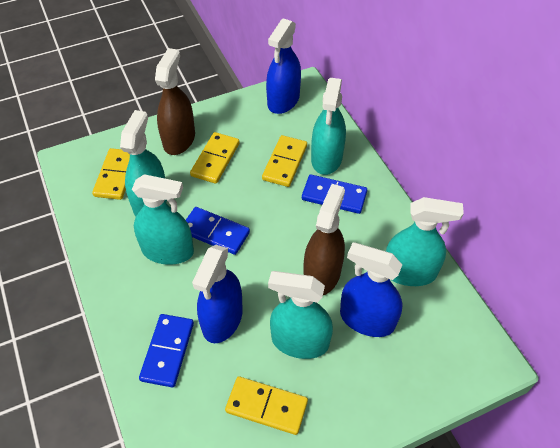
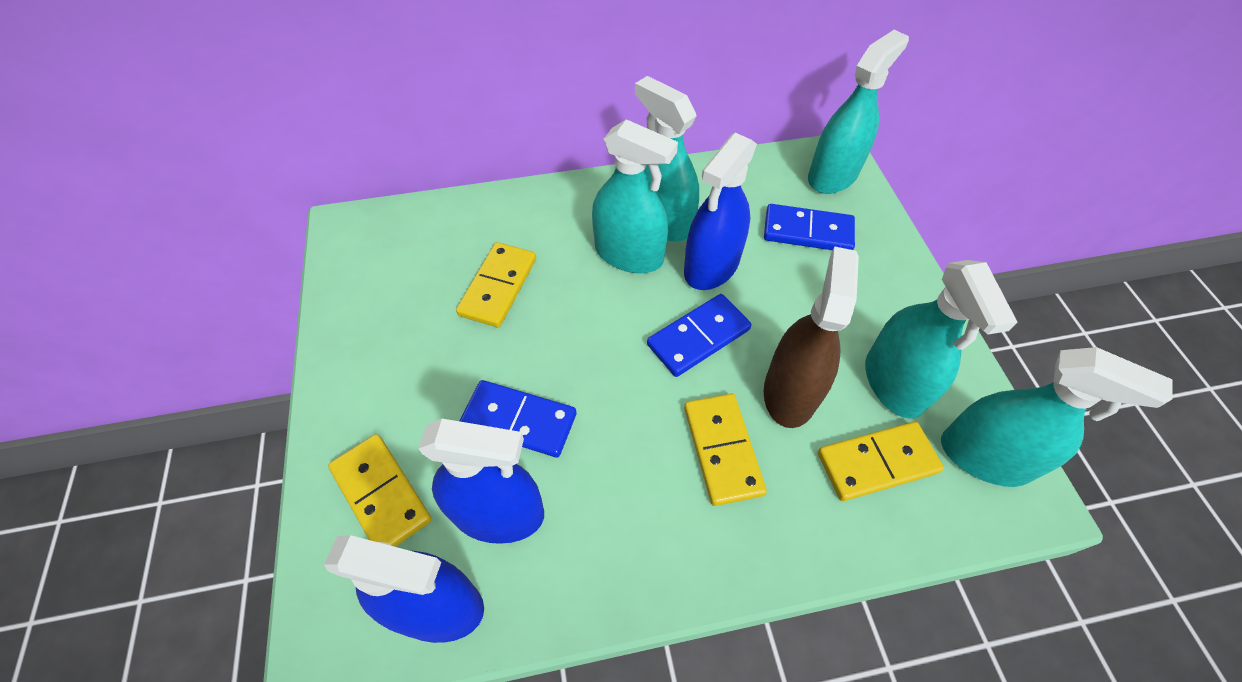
brown spray bottle: 2 -> 1

